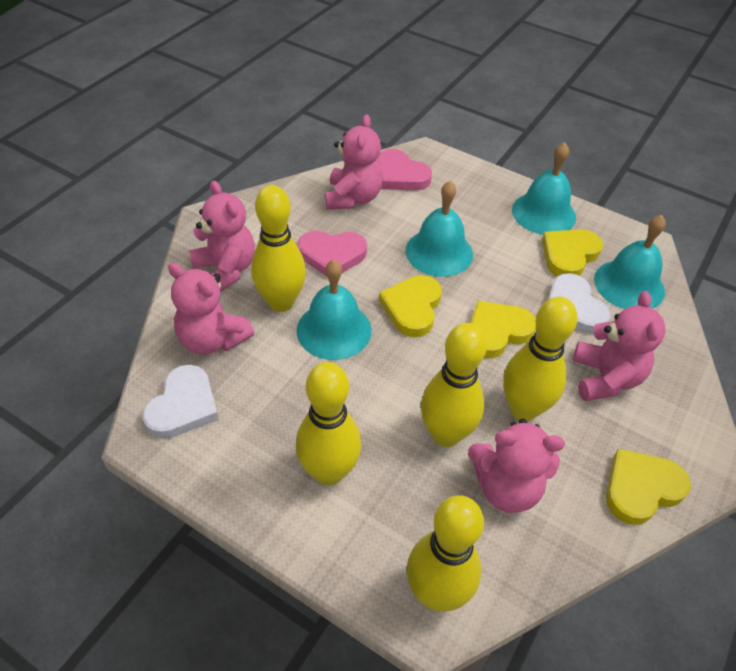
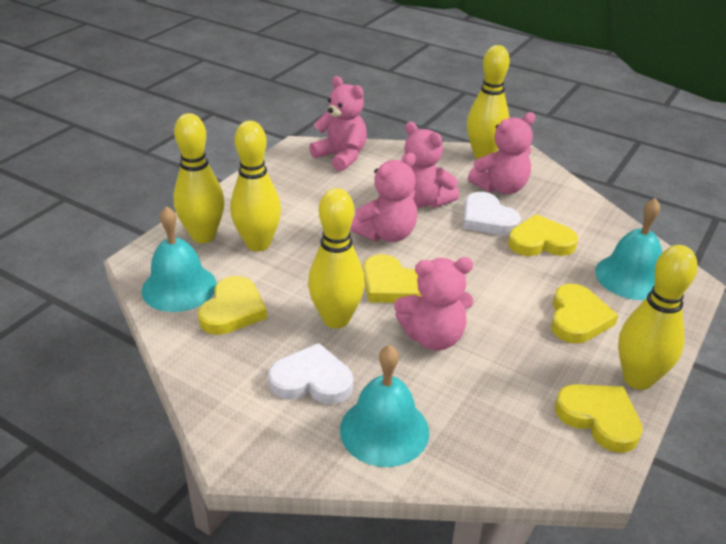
pink heart: 2 -> 0
turquoise bell: 4 -> 3
yellow heart: 4 -> 5

